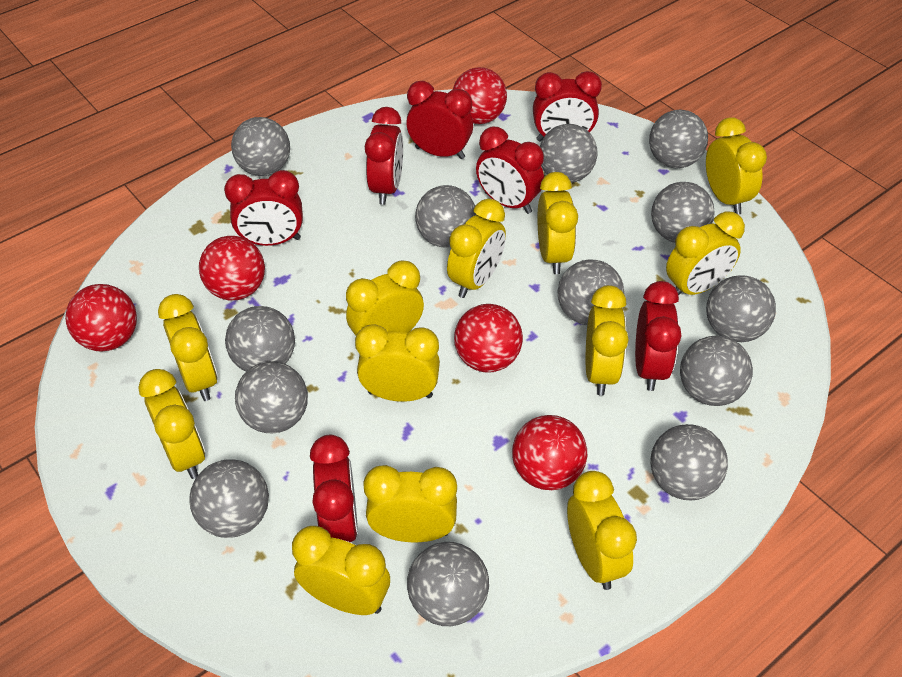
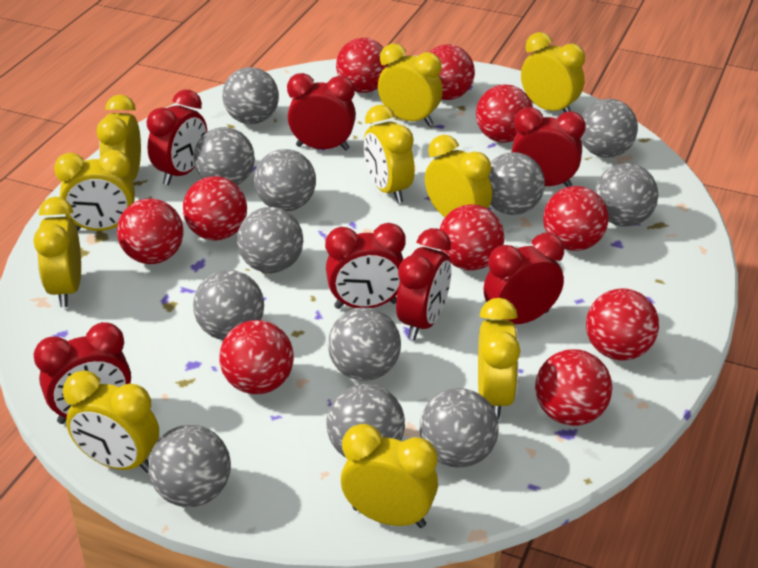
grey ball: 13 -> 12
red ball: 5 -> 10
yellow clock: 12 -> 10

